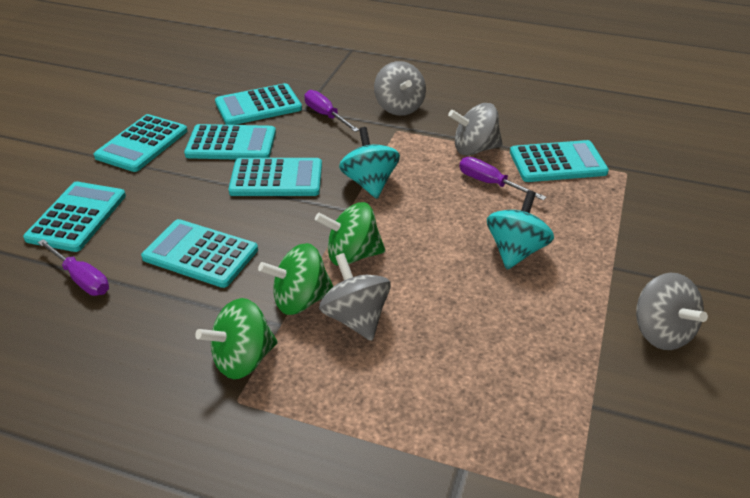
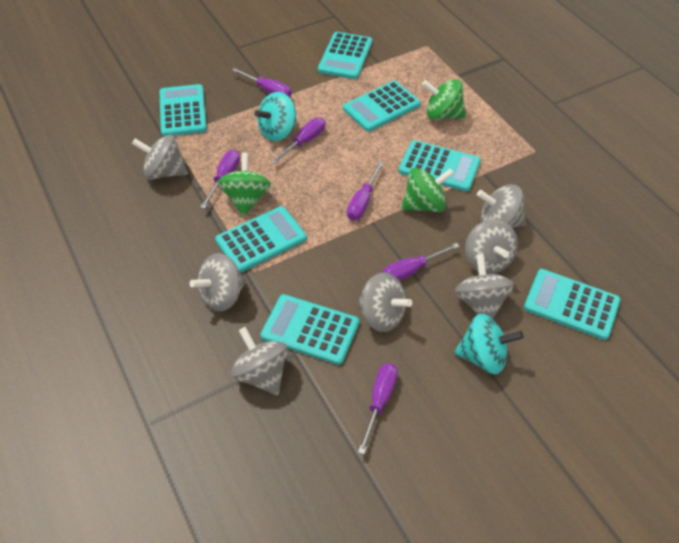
grey spinning top: 4 -> 7
purple screwdriver: 3 -> 6

